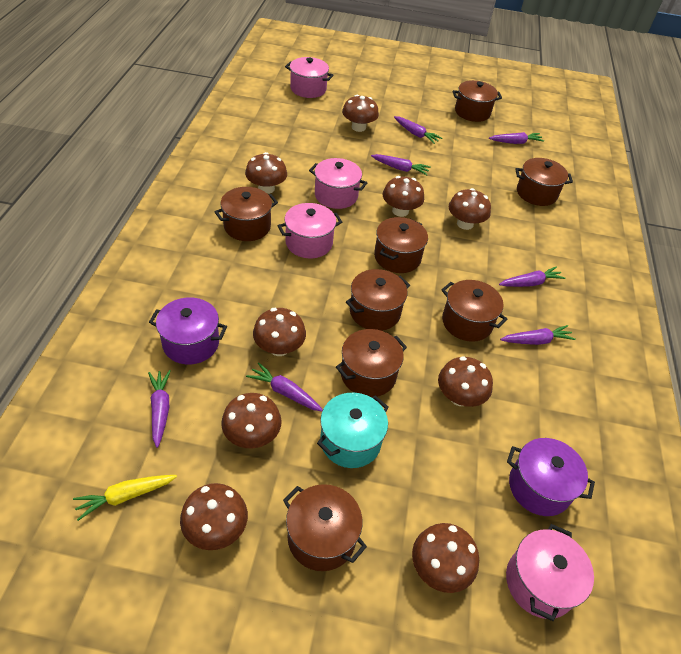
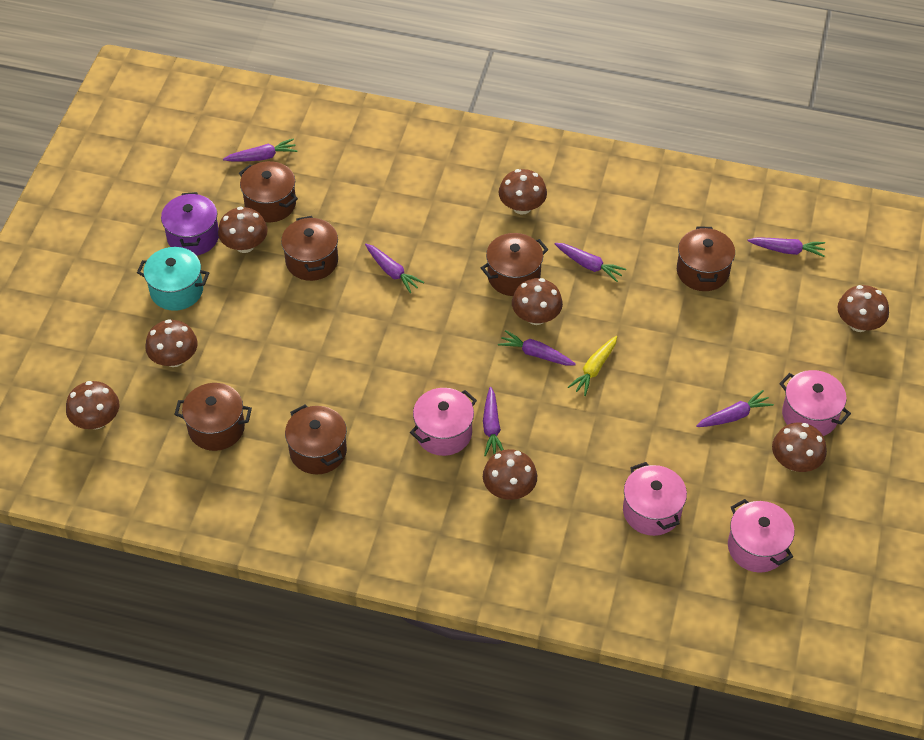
brown mushroom: 9 -> 8
brown pot: 8 -> 6
purple pot: 2 -> 1

